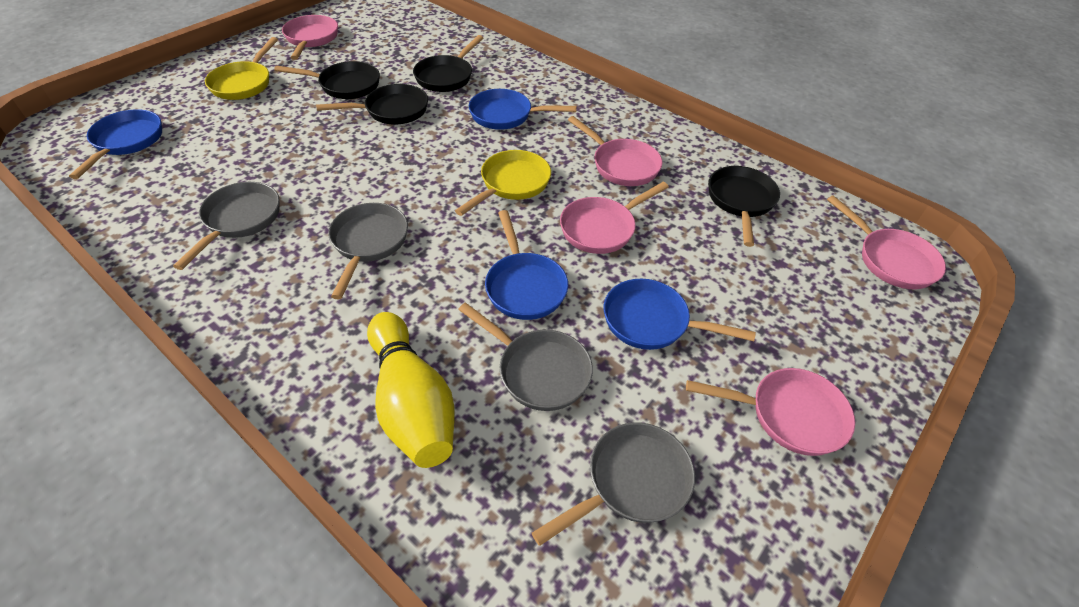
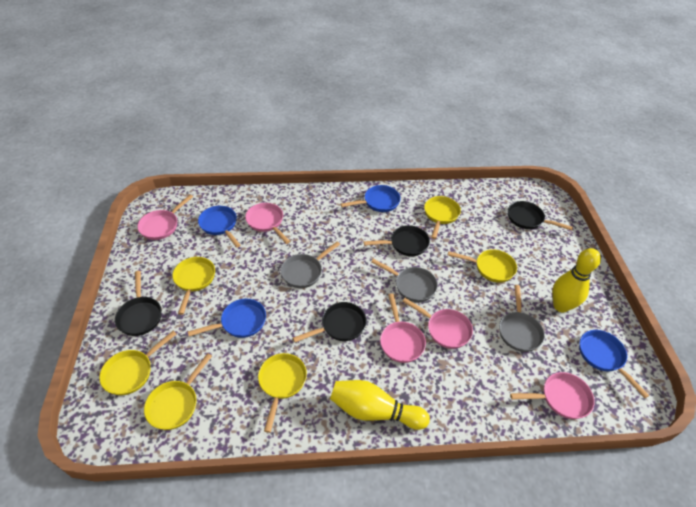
grey pan: 4 -> 3
yellow bowling pin: 1 -> 2
yellow pan: 2 -> 6

